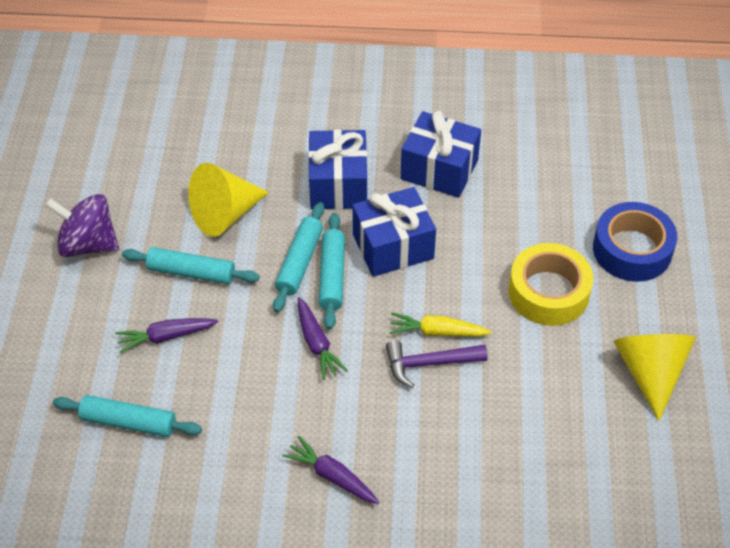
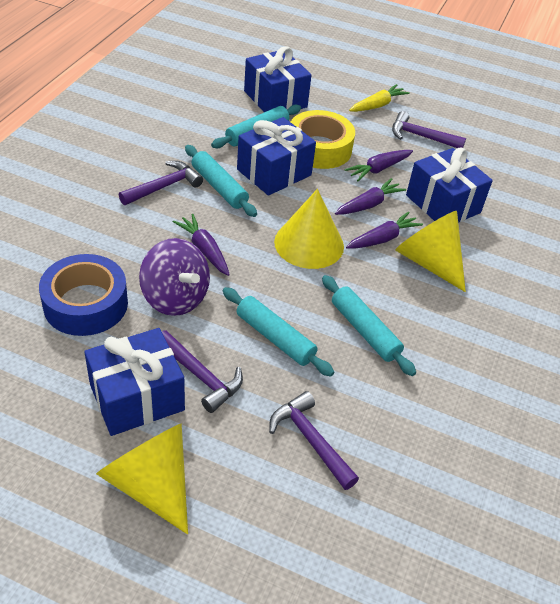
blue gift: 3 -> 4
purple carrot: 3 -> 4
purple hammer: 1 -> 4
yellow cone: 2 -> 3

